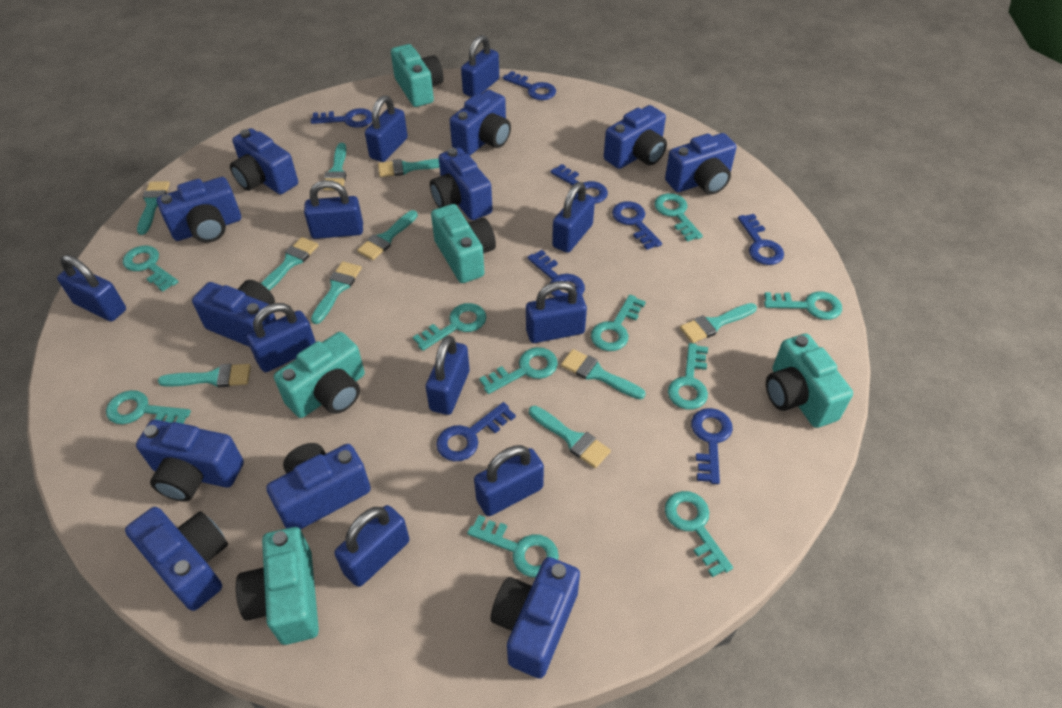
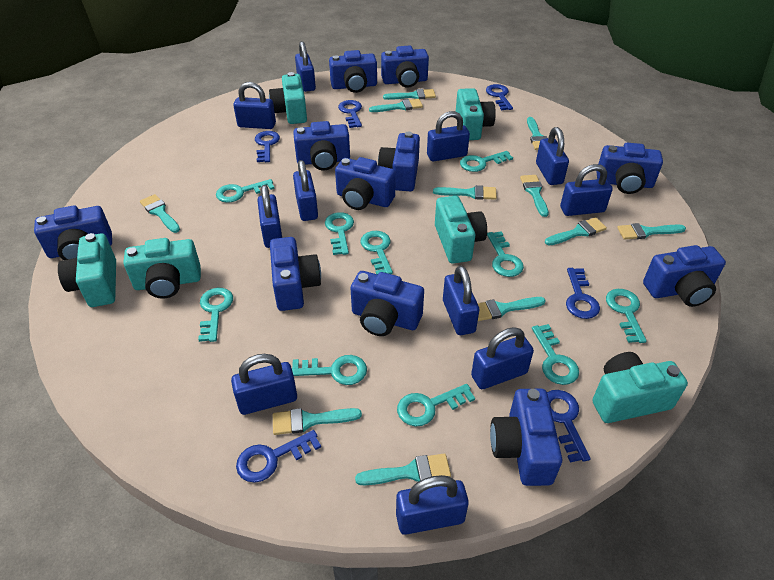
blue key: 8 -> 6
blue padlock: 10 -> 11
turquoise brush: 10 -> 11
turquoise camera: 5 -> 6

